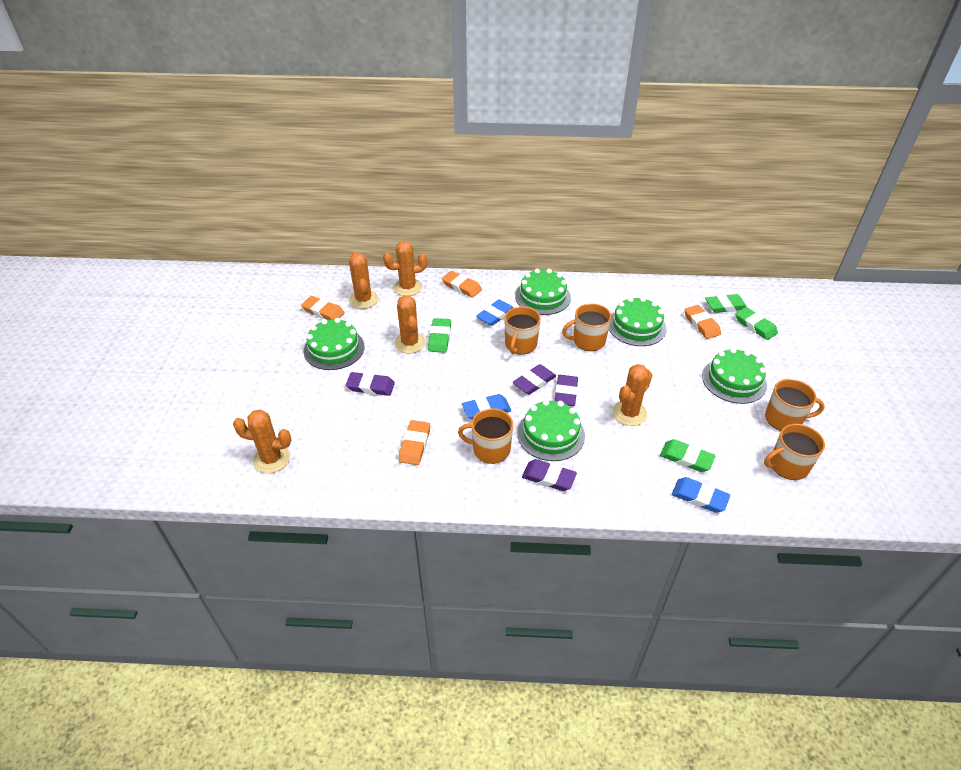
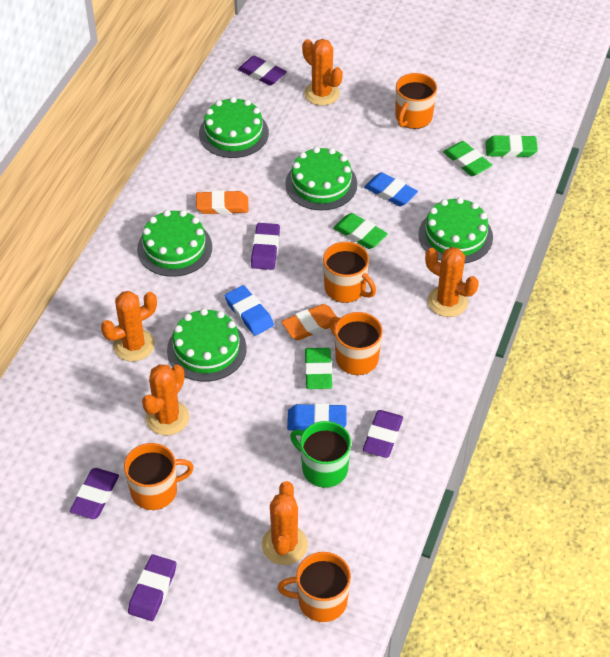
green mug: 0 -> 1
orange eraser: 4 -> 2
purple eraser: 4 -> 5

